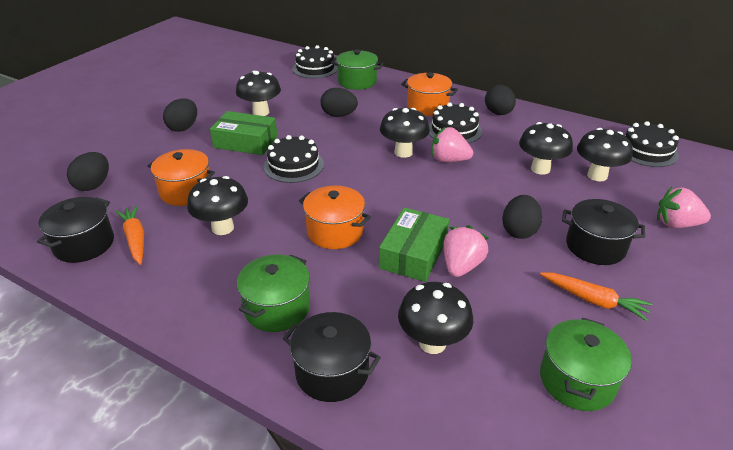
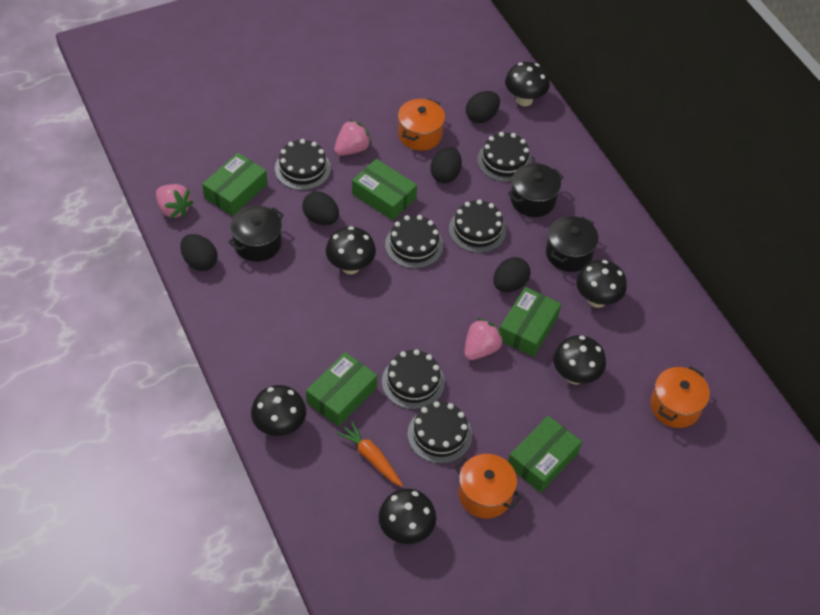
black cake: 4 -> 6
green box: 2 -> 5
green pot: 3 -> 0
orange carrot: 2 -> 1

